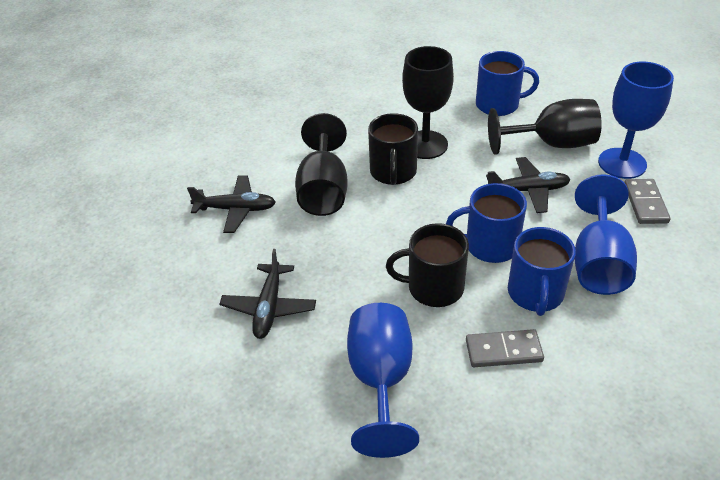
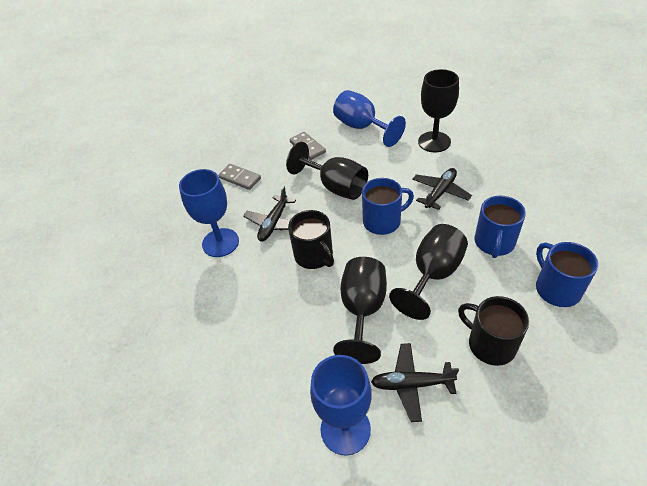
black goblet: 3 -> 4

